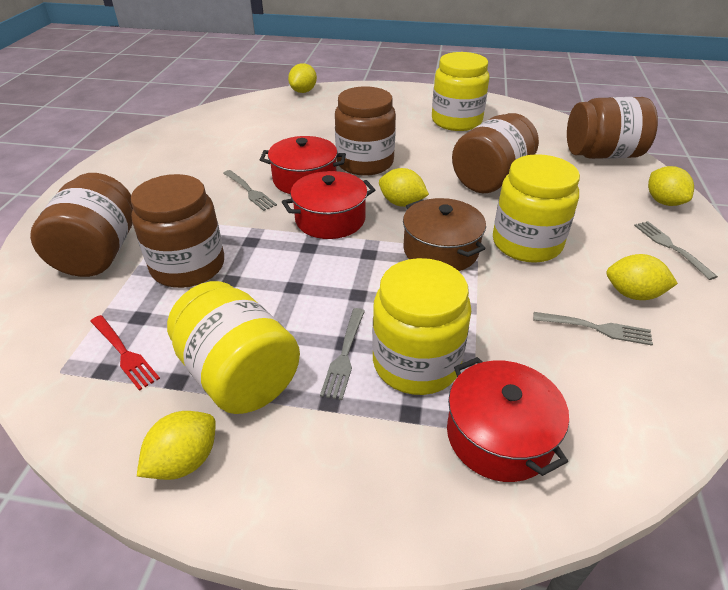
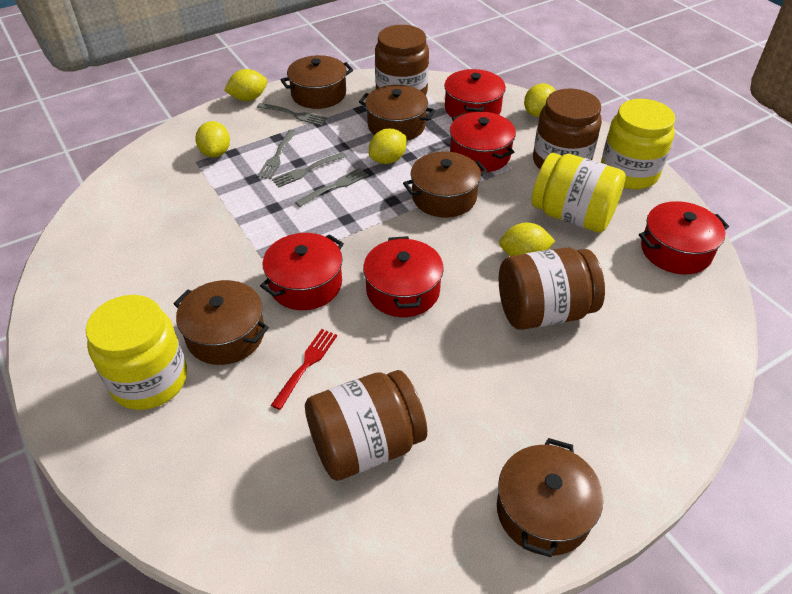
brown jar: 5 -> 4
brown pot: 1 -> 5
red pot: 3 -> 5
yellow jar: 4 -> 3

